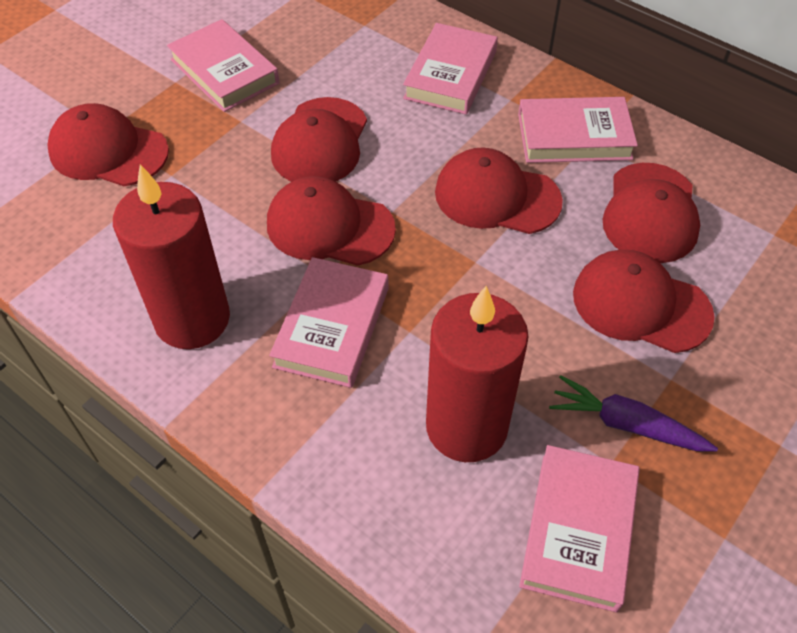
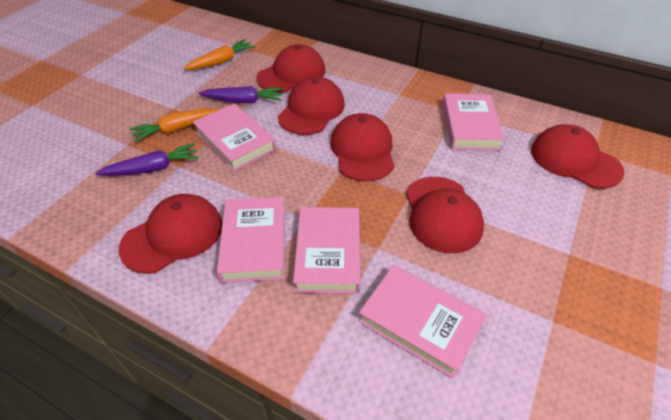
orange carrot: 0 -> 2
purple carrot: 1 -> 2
red candle: 2 -> 0

